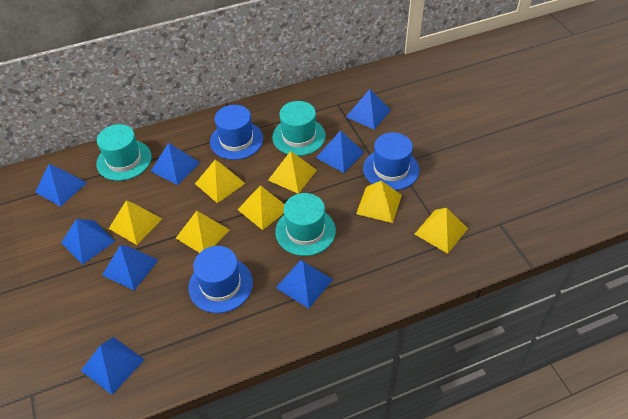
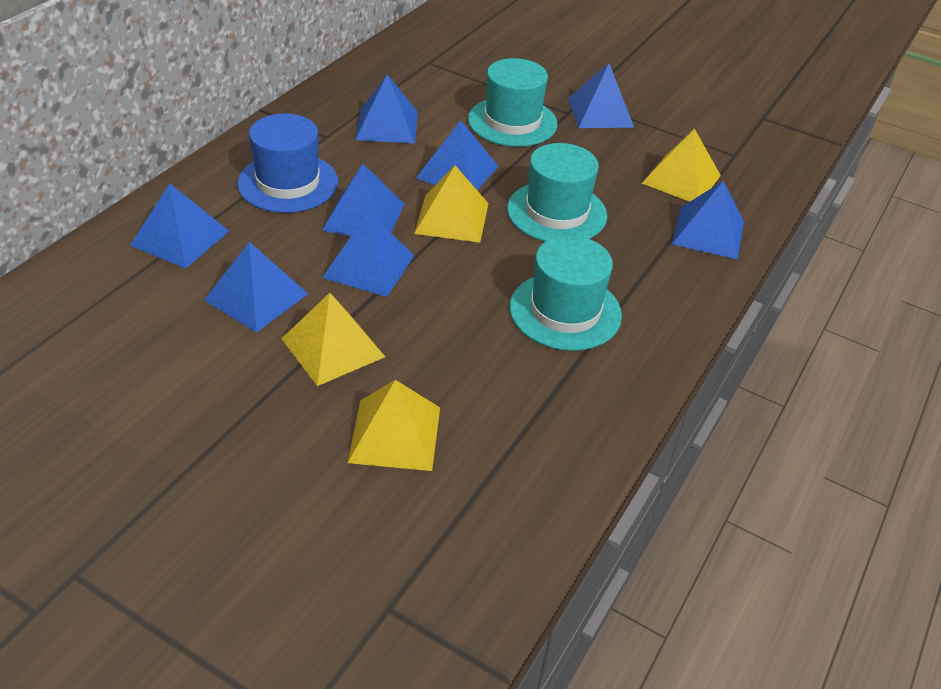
blue hat: 3 -> 1
yellow pyramid: 7 -> 4

